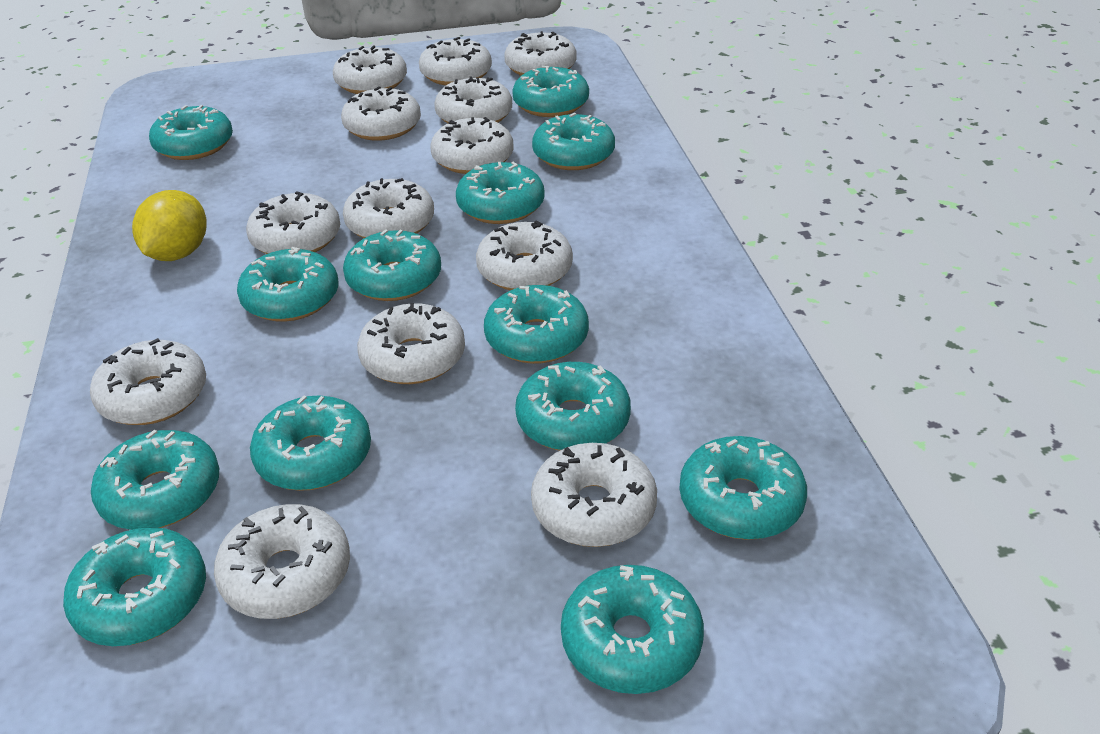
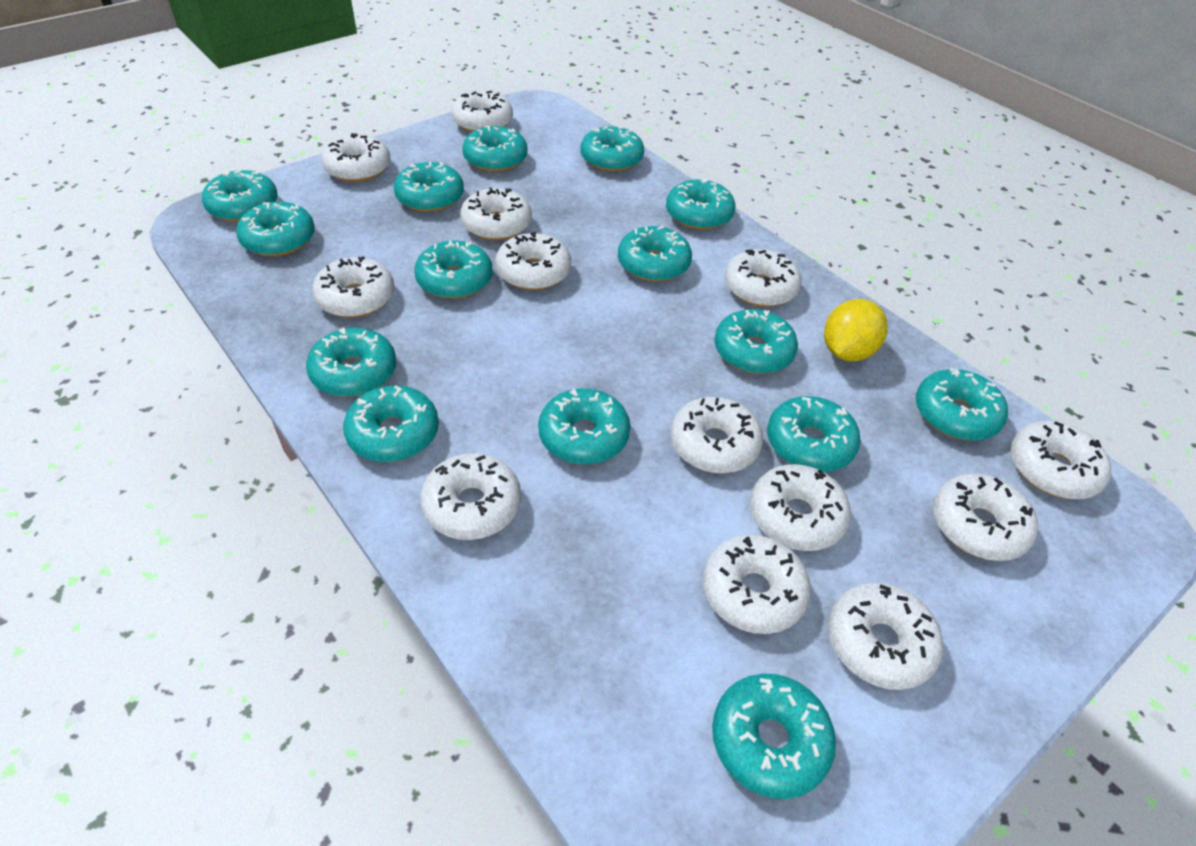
turquoise donut: 13 -> 15

